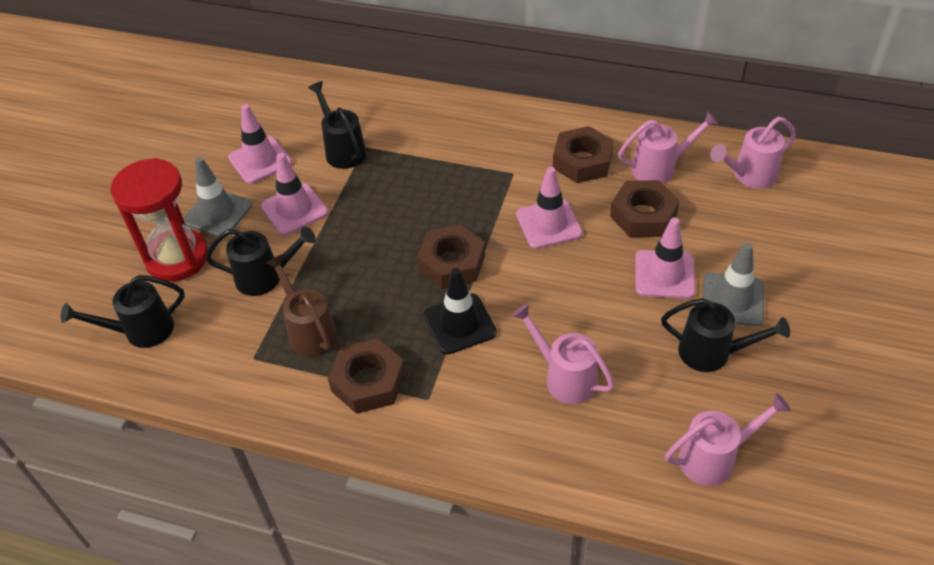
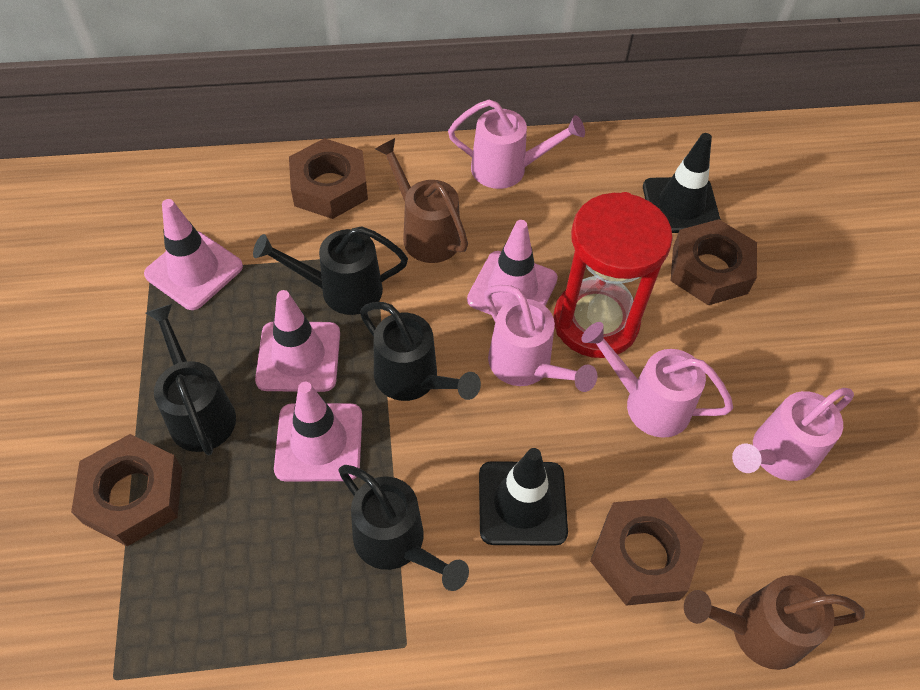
black traffic cone: 1 -> 2
brown watering can: 1 -> 2
grey traffic cone: 2 -> 0

